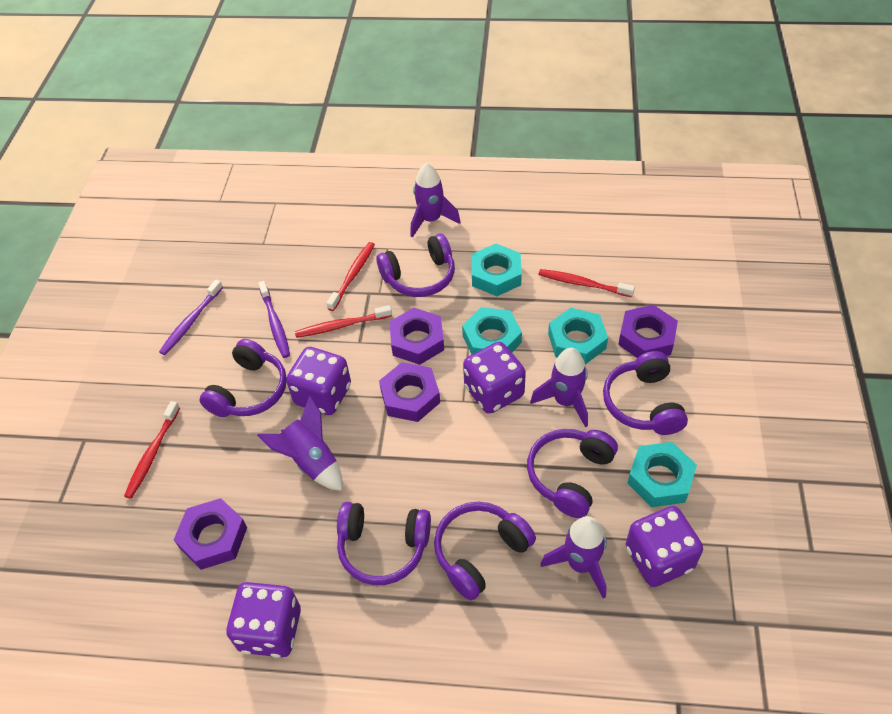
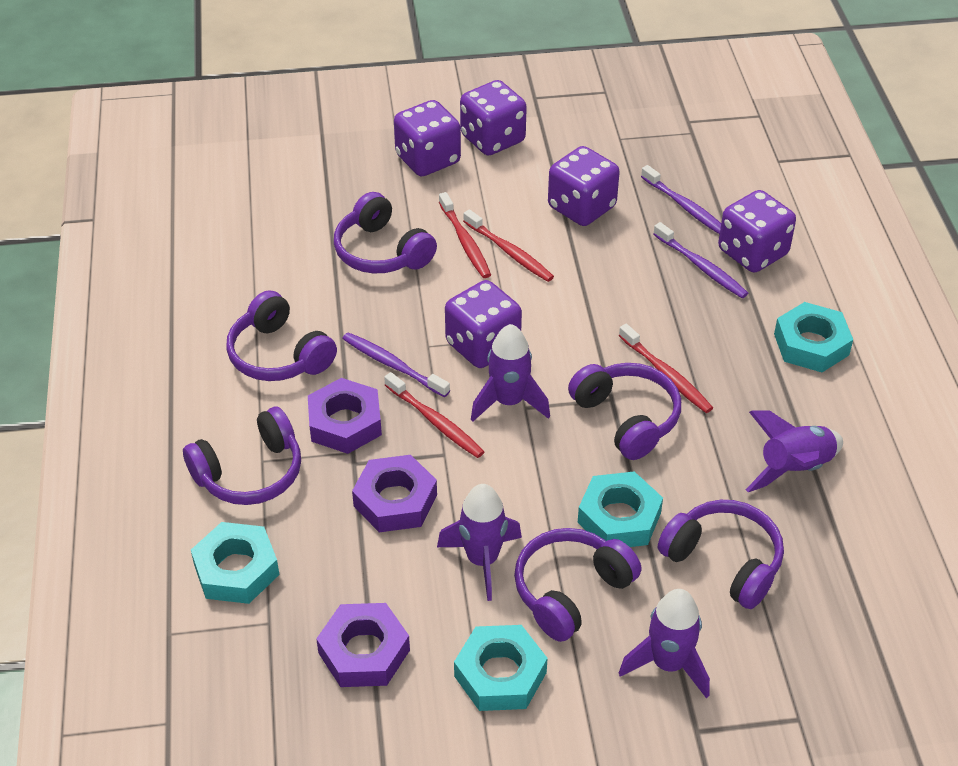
purple dice: 4 -> 5
purple nut: 4 -> 3
purple toothbrush: 2 -> 3

